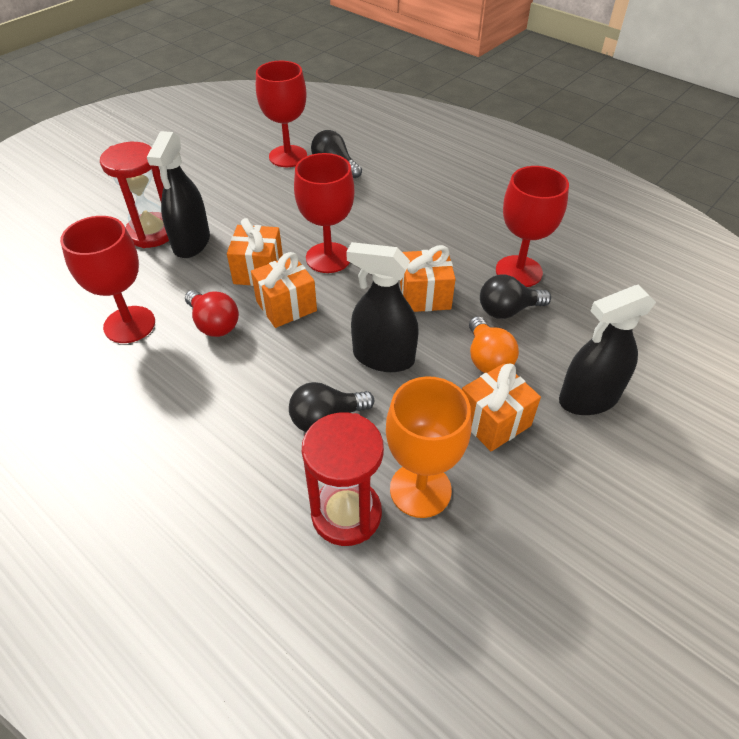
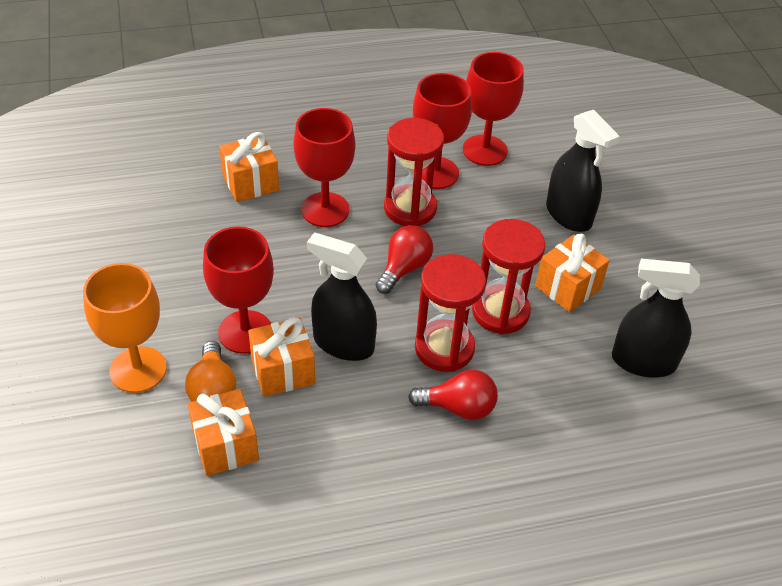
black light bulb: 3 -> 0
red hourglass: 2 -> 3
red light bulb: 1 -> 2

